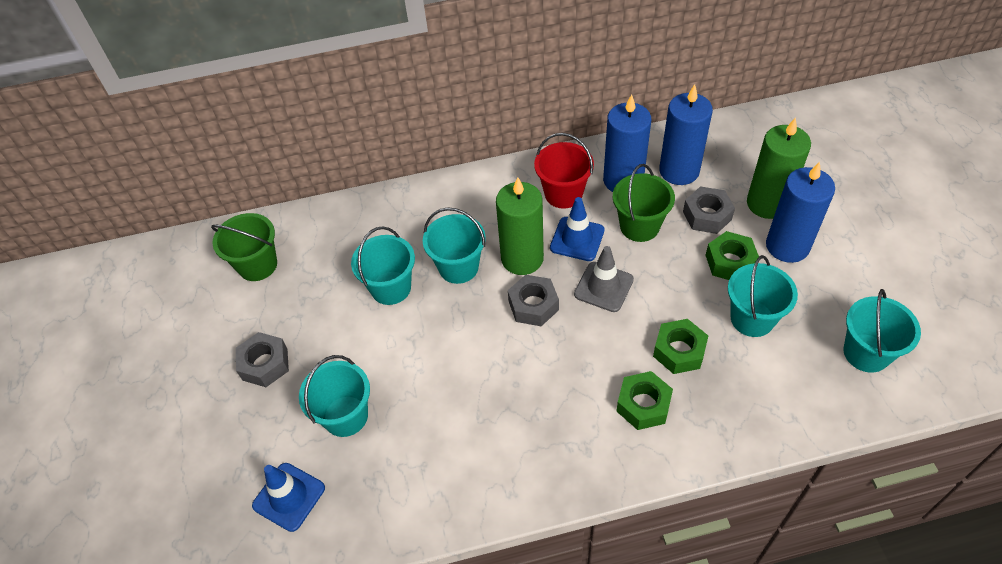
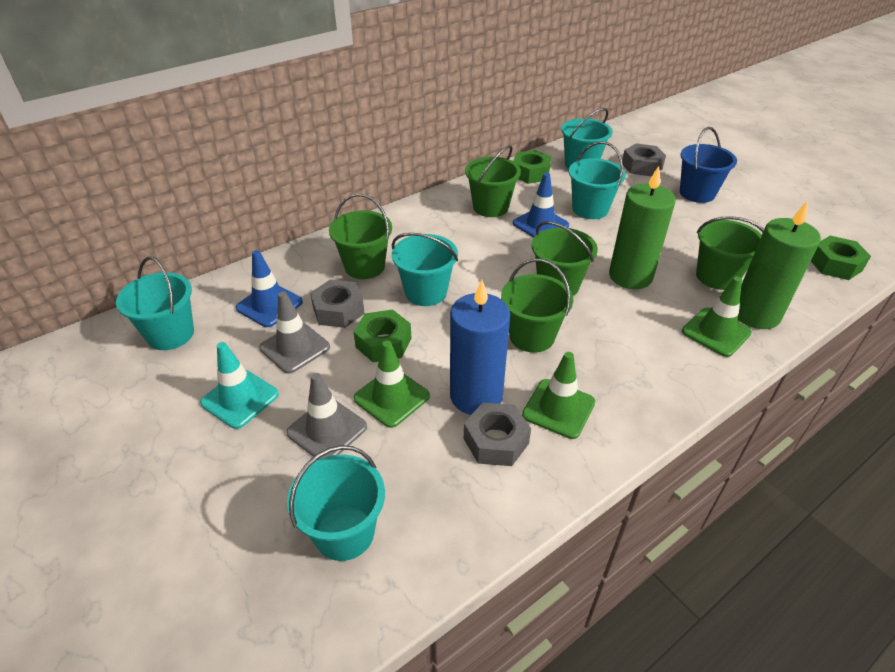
blue bucket: 0 -> 1
blue candle: 3 -> 1
green bucket: 2 -> 5
green traffic cone: 0 -> 3
grey traffic cone: 1 -> 2
red bucket: 1 -> 0
turquoise traffic cone: 0 -> 1

